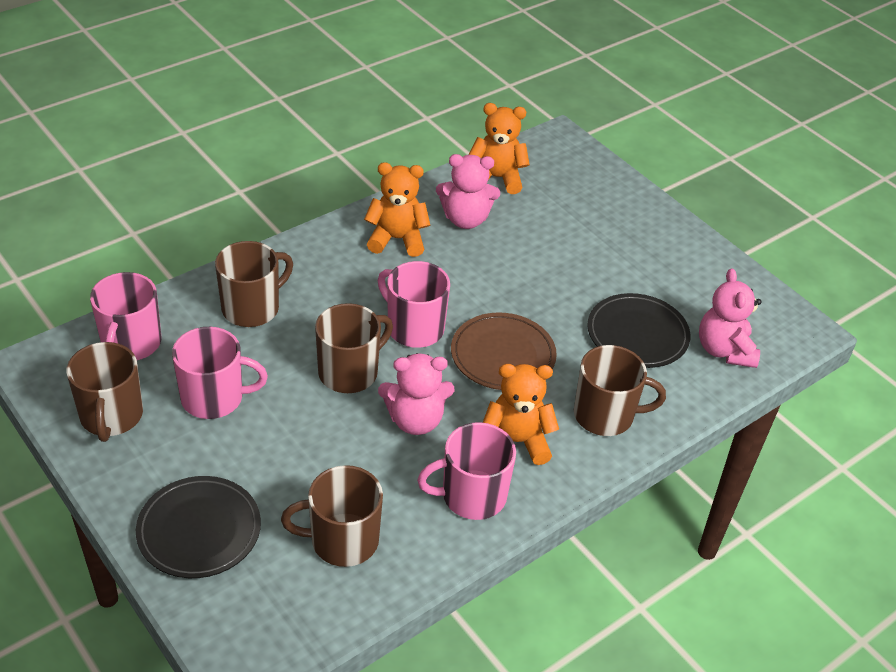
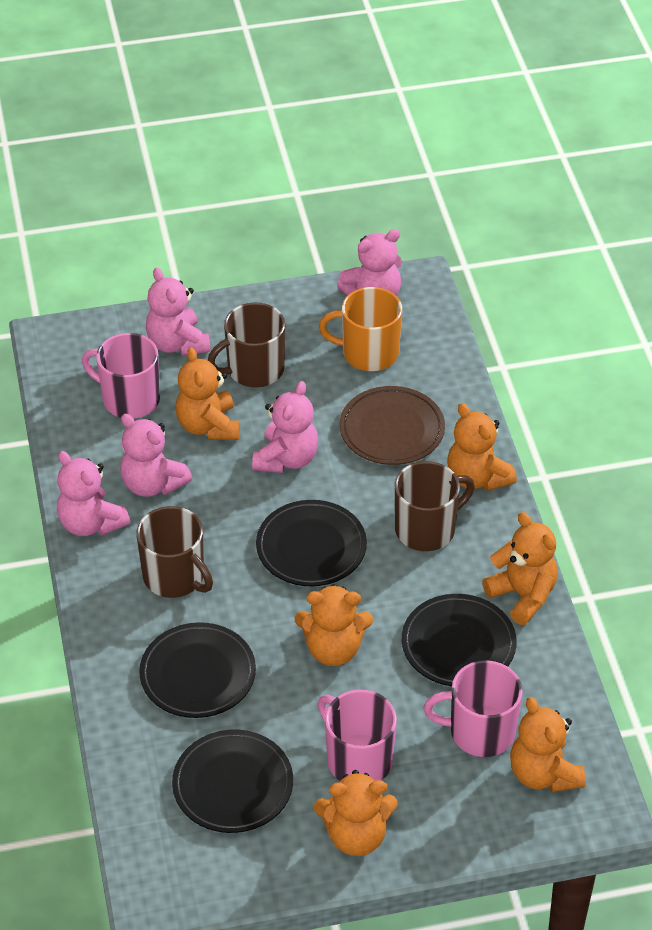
black plate: 2 -> 4
brown mug: 5 -> 3
orange mug: 0 -> 1
orange teddy bear: 3 -> 6
pink mug: 4 -> 3
pink teddy bear: 3 -> 5

